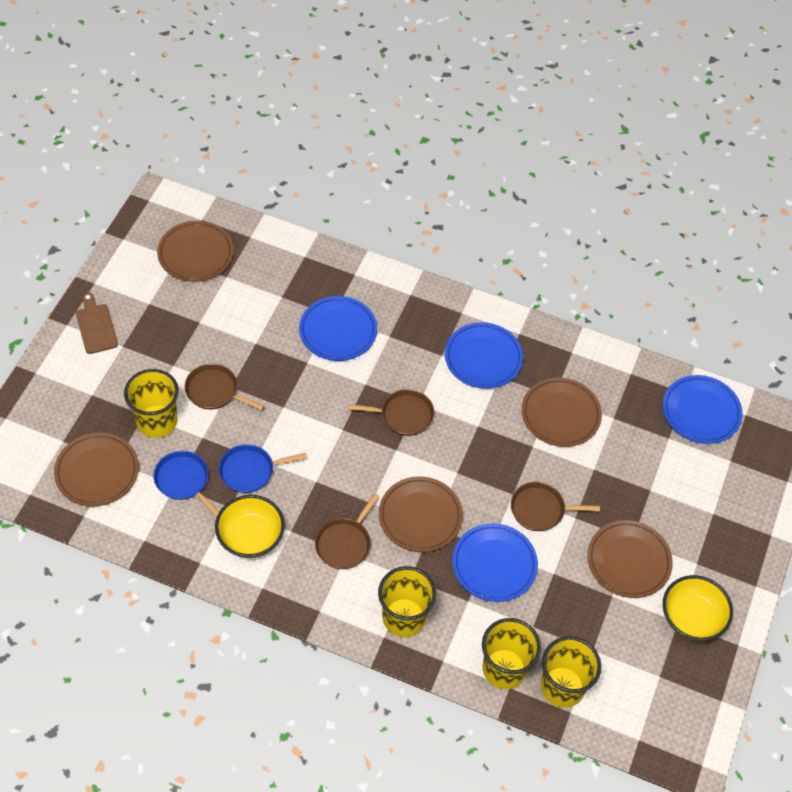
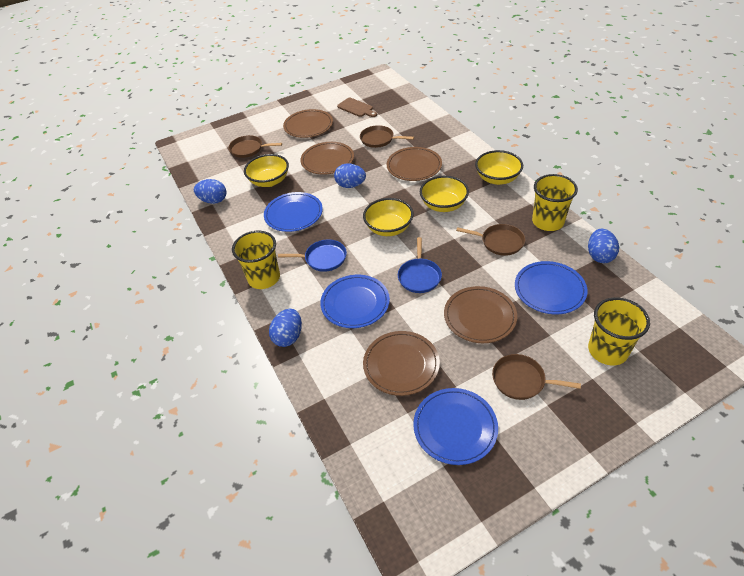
blue egg: 0 -> 4
yellow bowl: 2 -> 4
yellow cup: 4 -> 3

